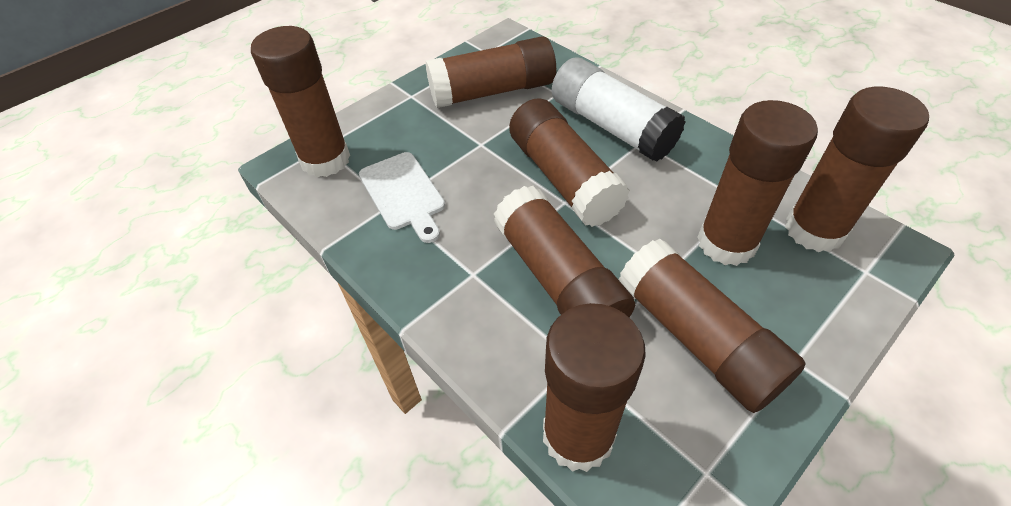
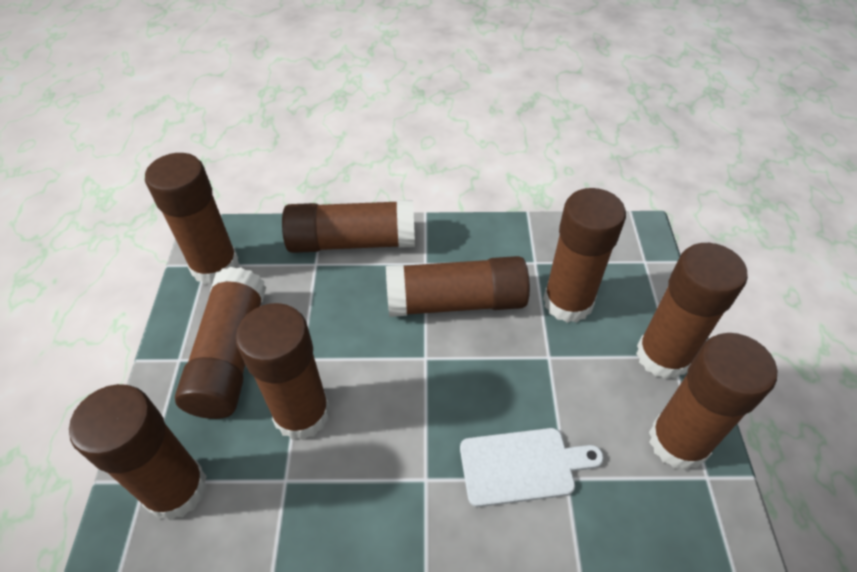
brown glue stick: 8 -> 9
white glue stick: 1 -> 0

